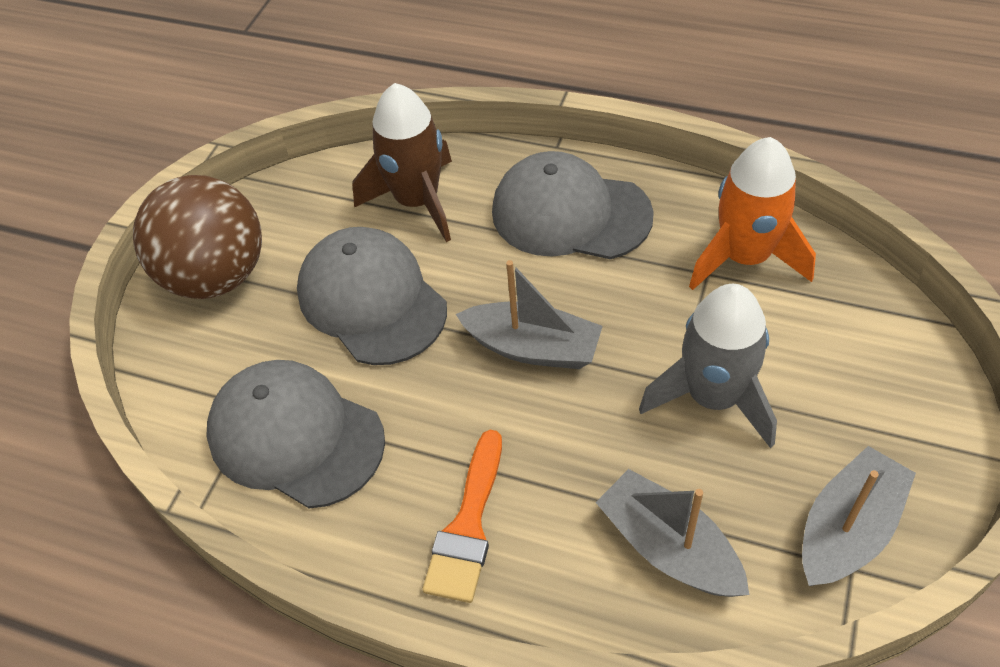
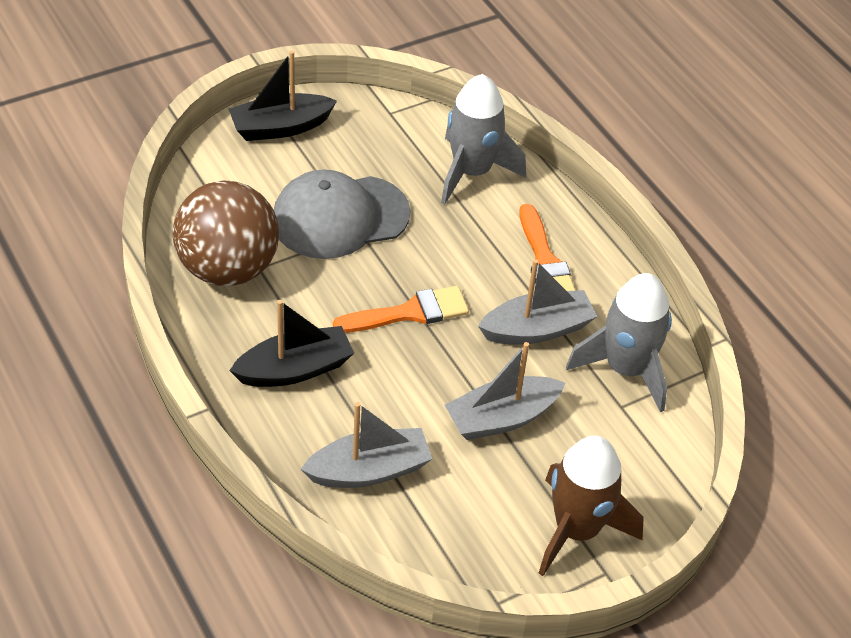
black boat: 0 -> 2
grey cap: 3 -> 1
grey rocket: 1 -> 2
orange brush: 1 -> 2
orange rocket: 1 -> 0

